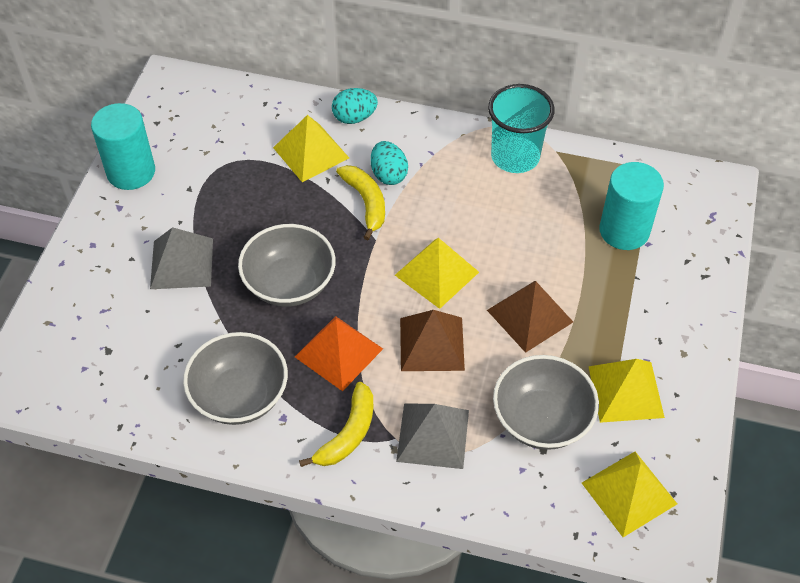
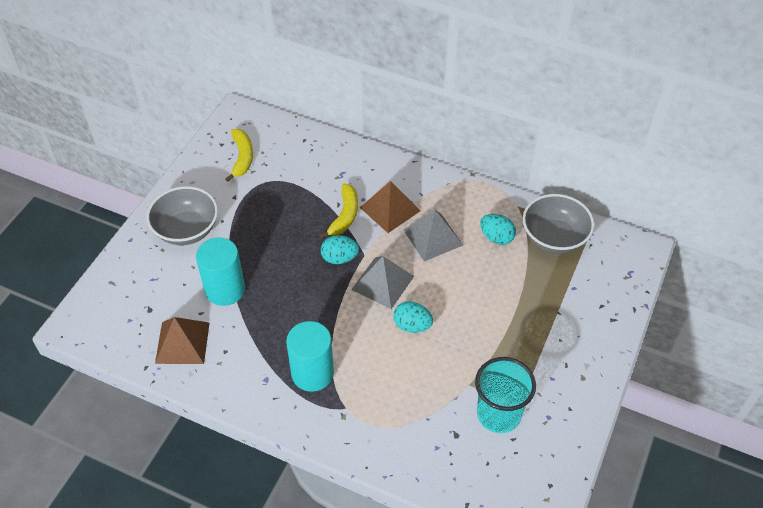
grey bowl: 3 -> 2
orange pyramid: 1 -> 0
turquoise egg: 2 -> 3
yellow pyramid: 4 -> 0

